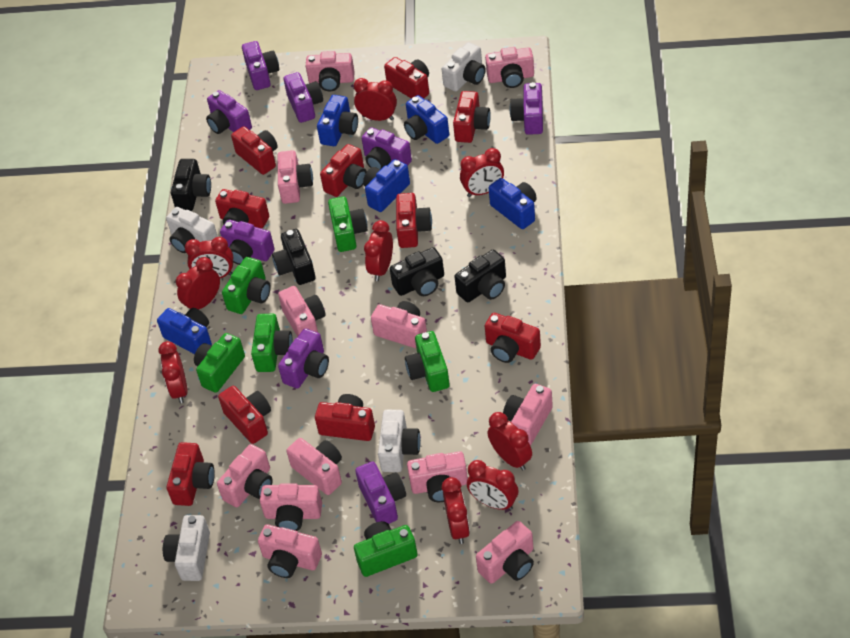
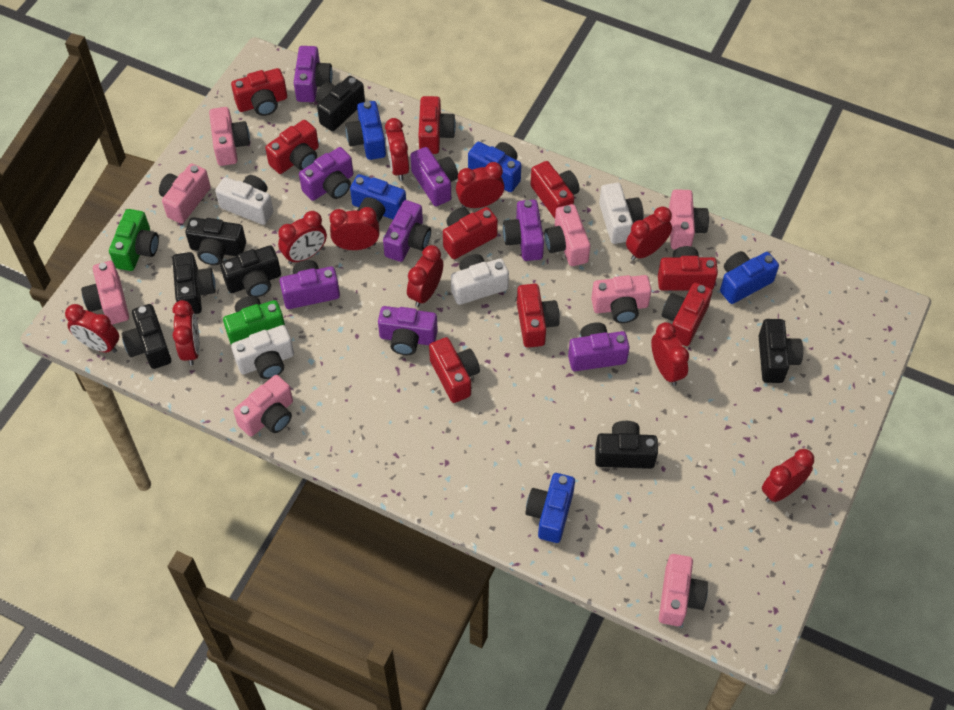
black camera: 4 -> 7
green camera: 6 -> 2
pink camera: 12 -> 8
red camera: 10 -> 9
red clock: 9 -> 10

